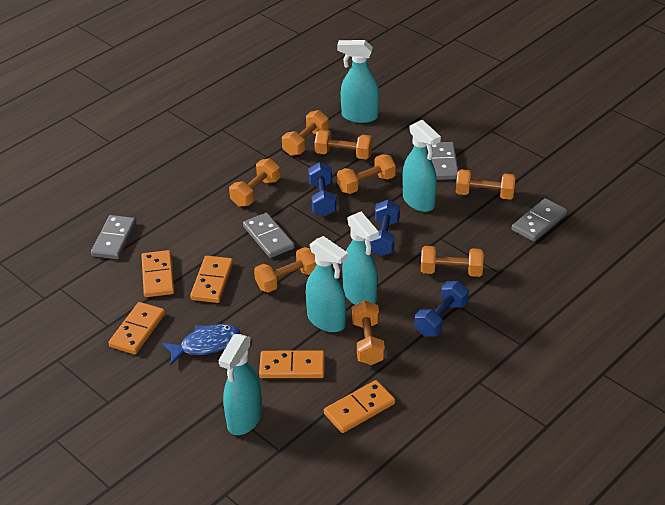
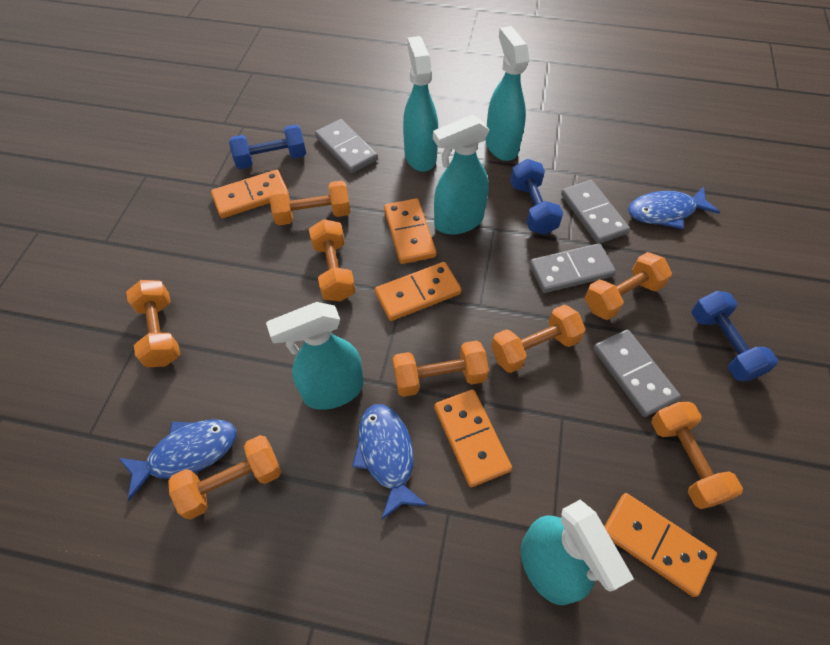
blue fish: 1 -> 3

